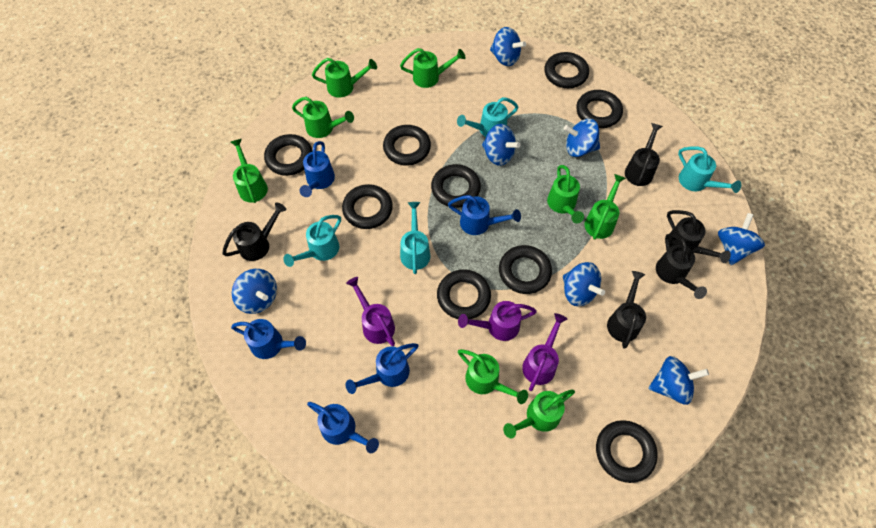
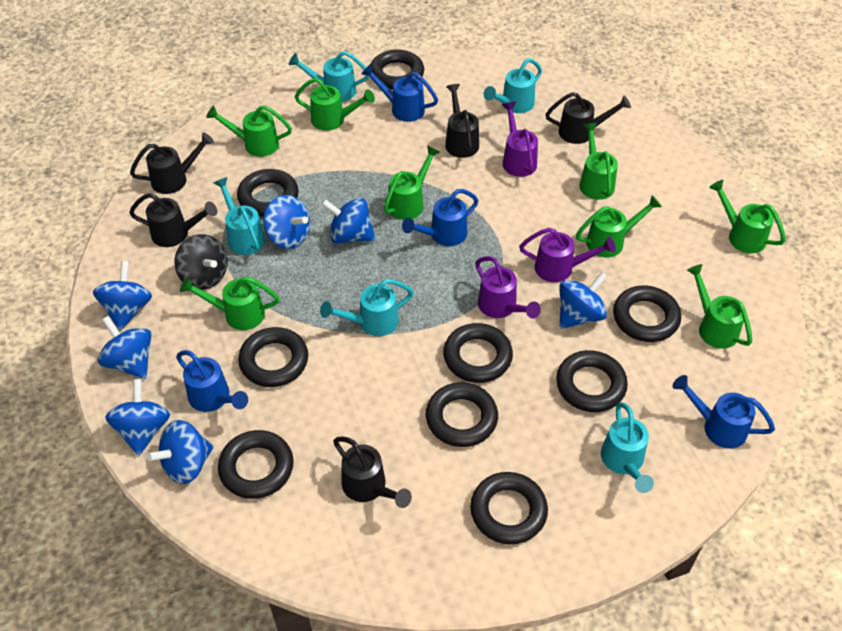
black spinning top: 0 -> 1
blue watering can: 5 -> 4
turquoise watering can: 4 -> 5

